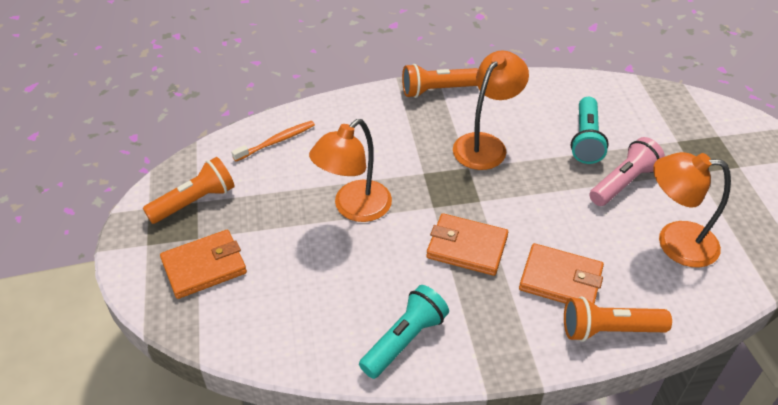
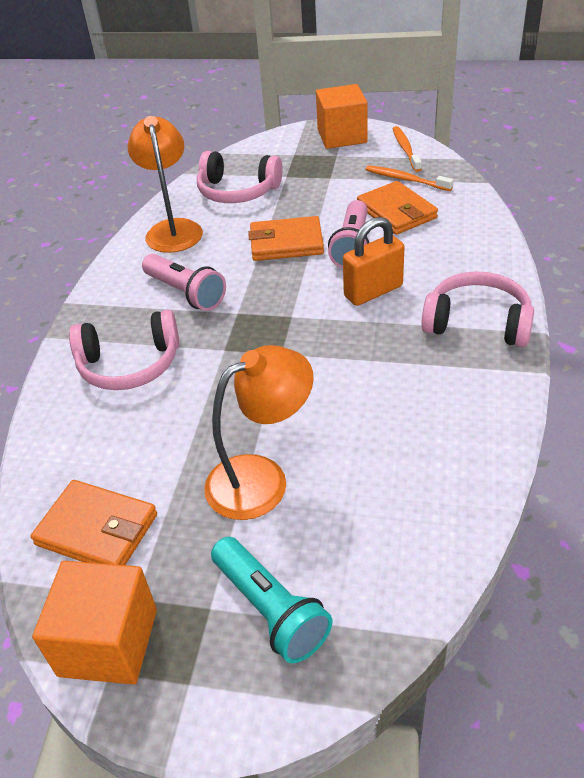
orange cube: 0 -> 2
orange flashlight: 3 -> 0
orange lamp: 3 -> 2
orange padlock: 0 -> 1
orange toothbrush: 1 -> 2
pink flashlight: 1 -> 2
pink headphones: 0 -> 3
turquoise flashlight: 2 -> 1

